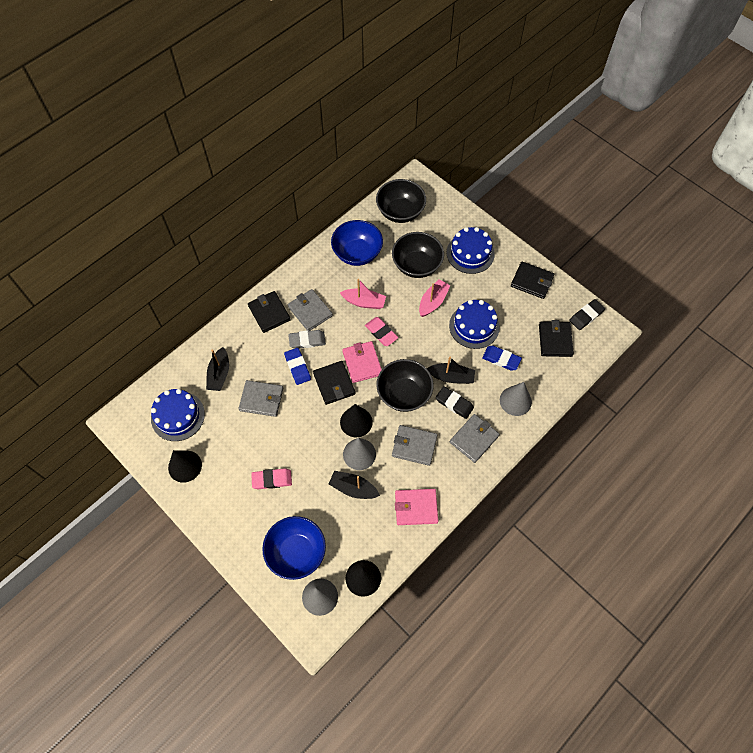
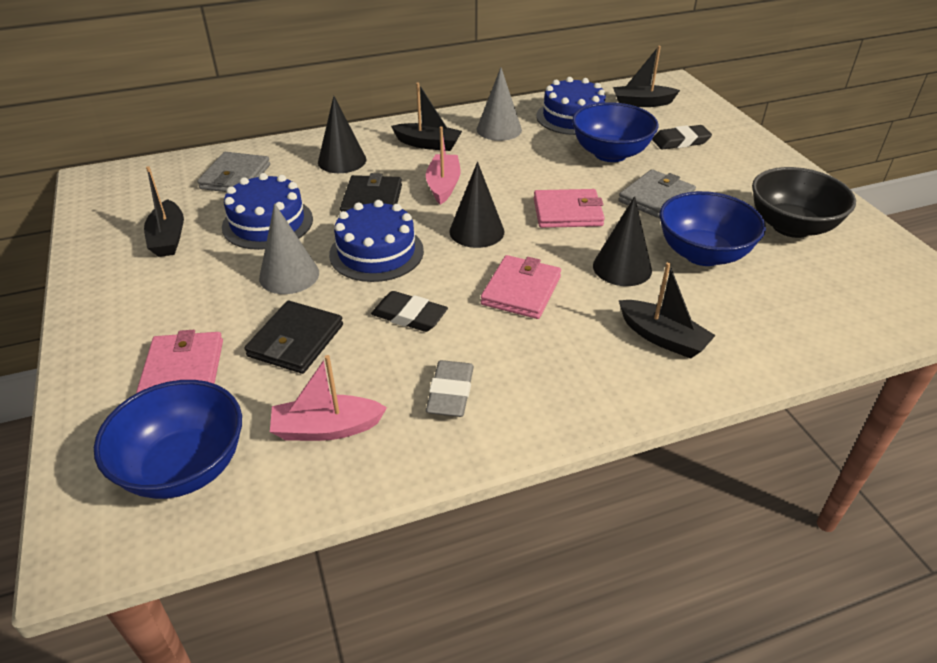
black boat: 3 -> 4
black bowl: 3 -> 1
black wallet: 4 -> 2
blue bowl: 2 -> 3
blue eraser: 2 -> 0
grey cone: 3 -> 2
grey wallet: 4 -> 2
pink eraser: 2 -> 0
pink wallet: 2 -> 3

